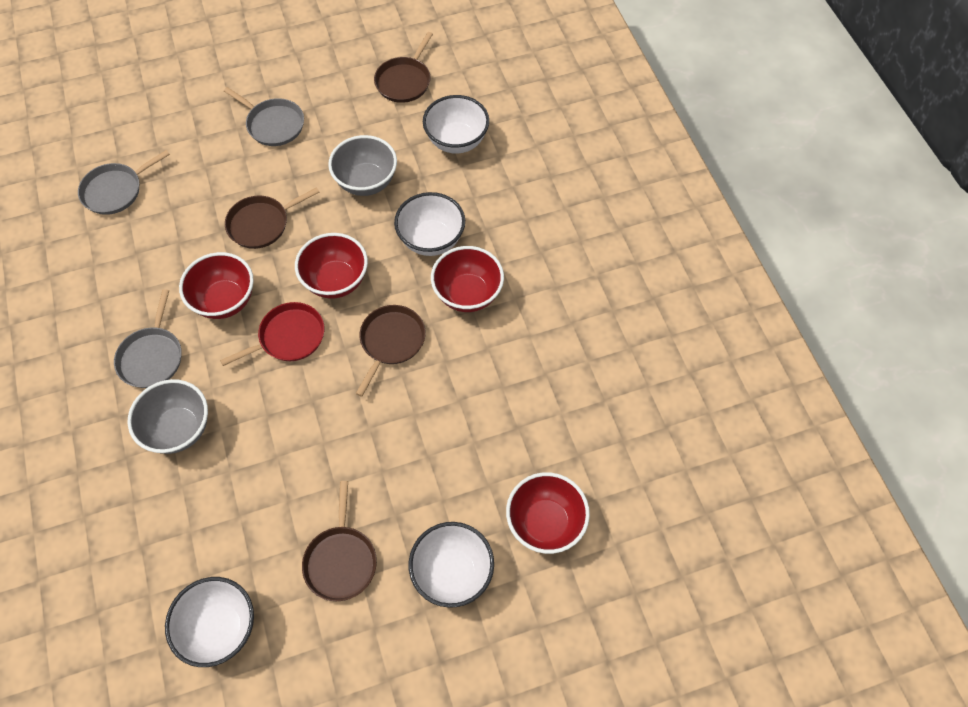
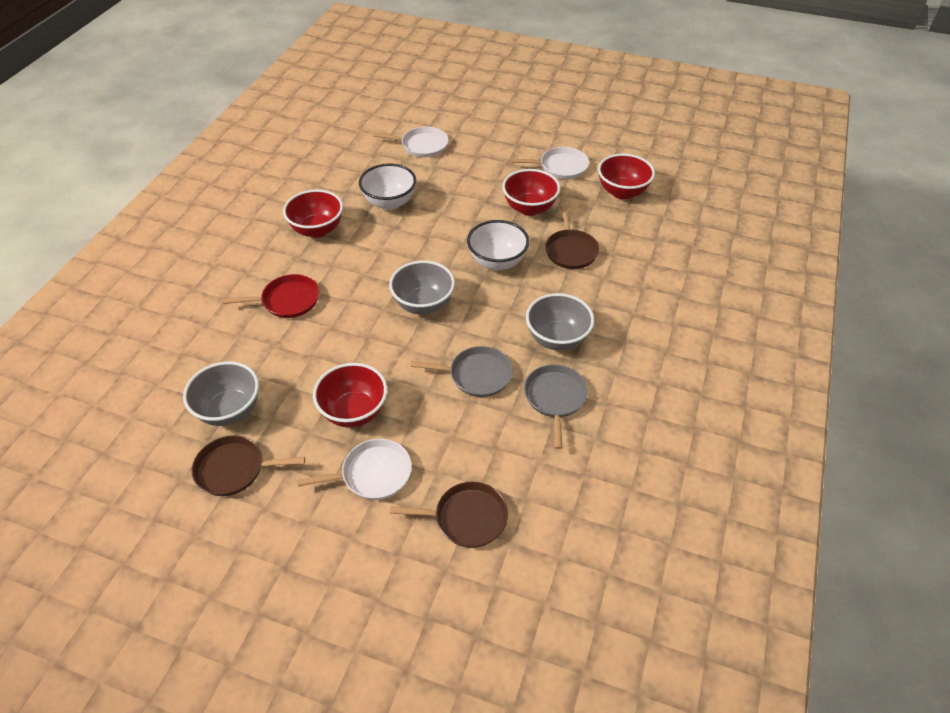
brown pan: 4 -> 3
grey bowl: 2 -> 3
grey pan: 3 -> 2
white bowl: 4 -> 2
white pan: 0 -> 3

